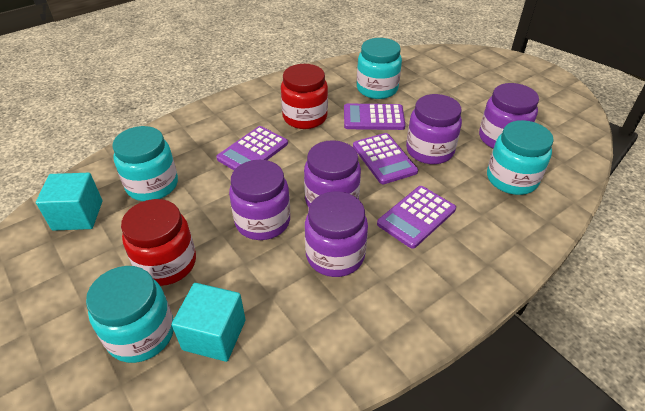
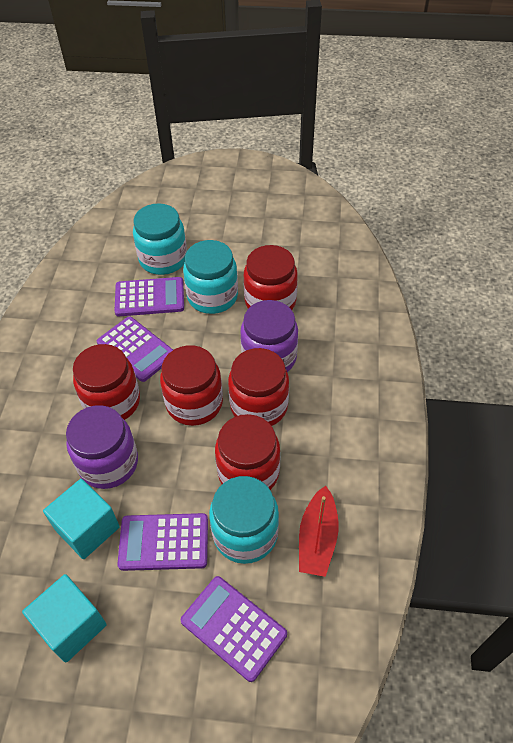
purple jar: 5 -> 2
red boat: 0 -> 1
red jar: 2 -> 5
turquoise jar: 4 -> 3

